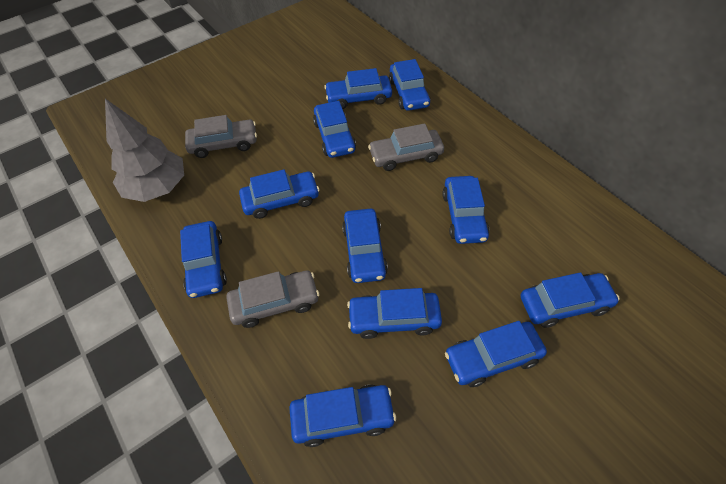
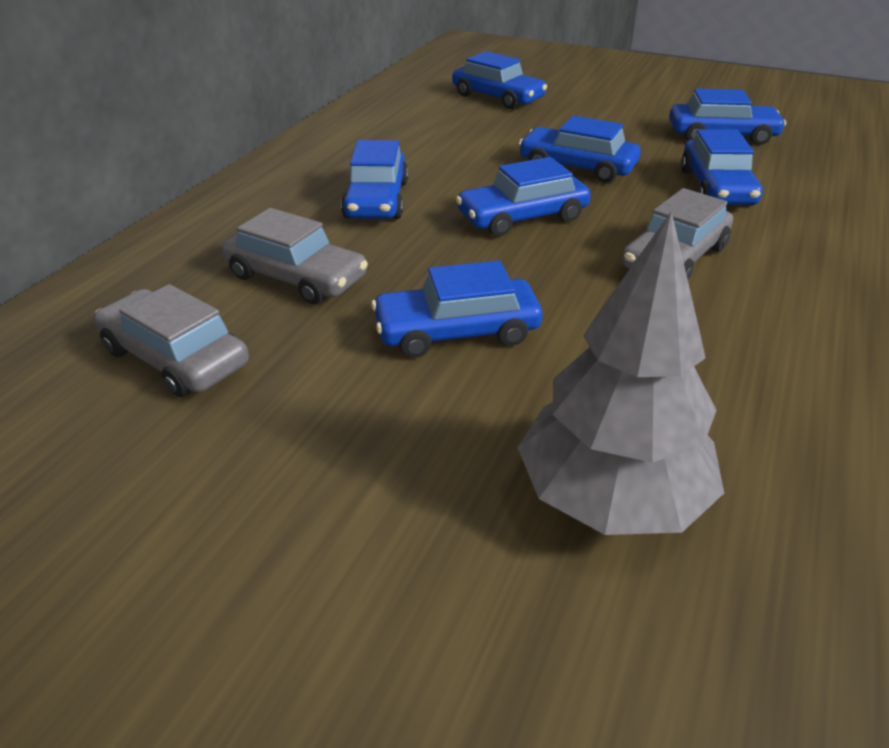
blue car: 11 -> 7

